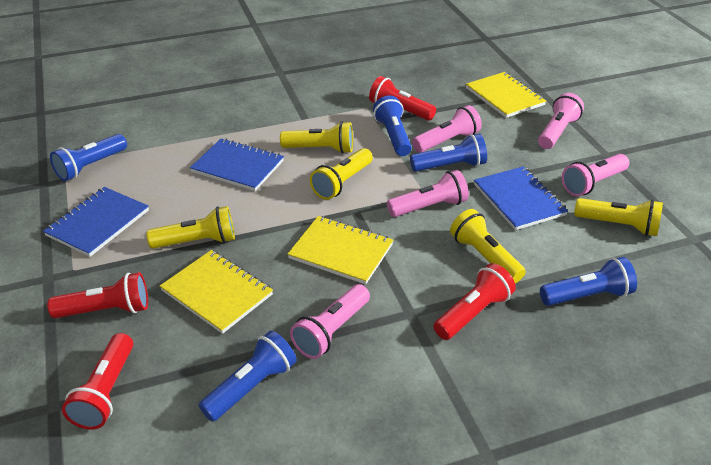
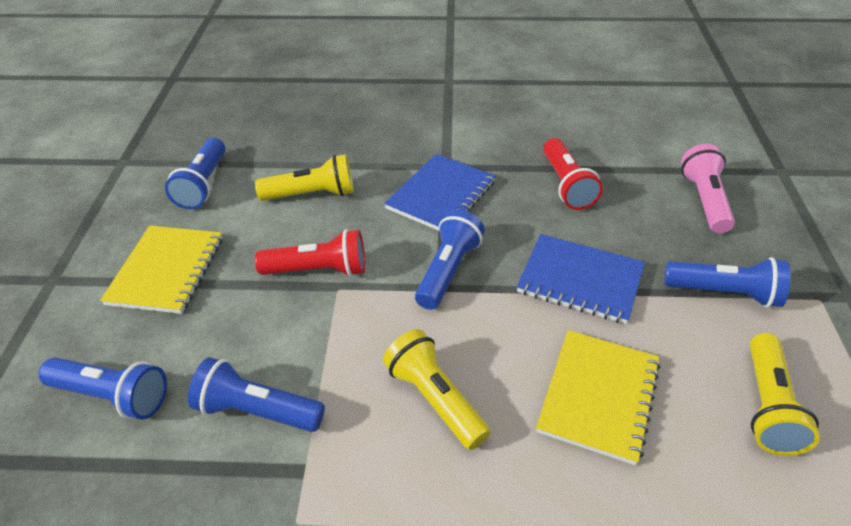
blue notebook: 3 -> 2
pink flashlight: 5 -> 1
red flashlight: 4 -> 2
yellow flashlight: 5 -> 3
yellow notebook: 3 -> 2

